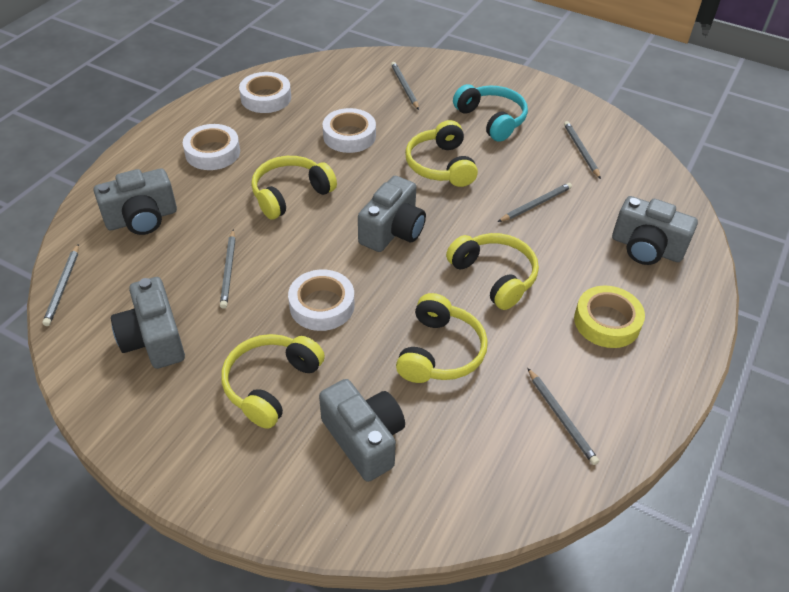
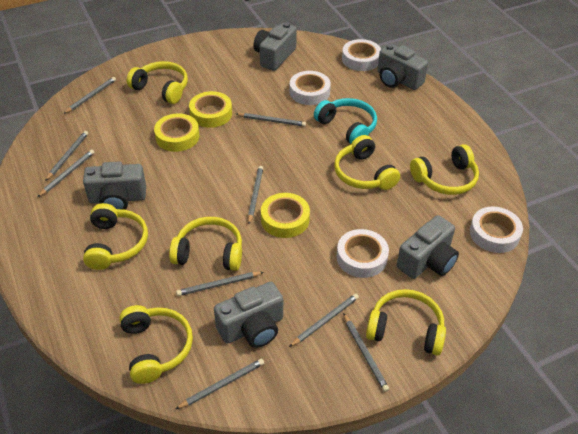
grey pencil: 6 -> 9
yellow headphones: 5 -> 7
yellow tape: 1 -> 3

